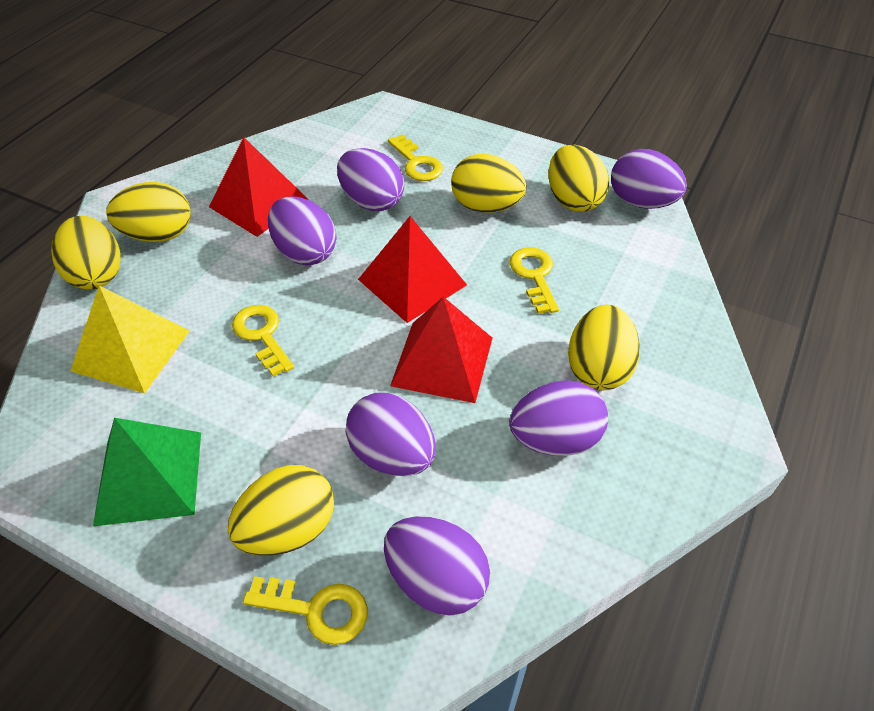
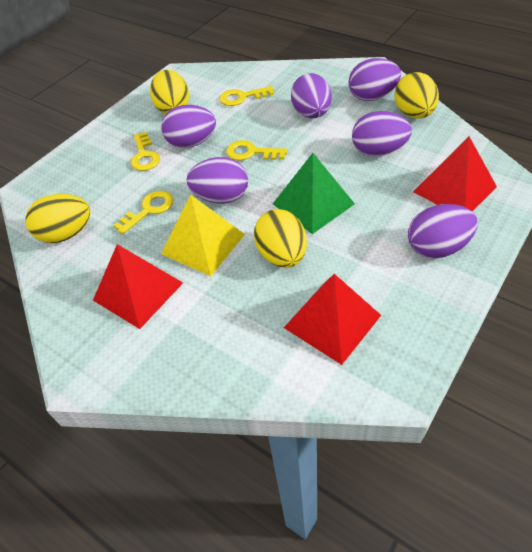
yellow egg: 6 -> 4

